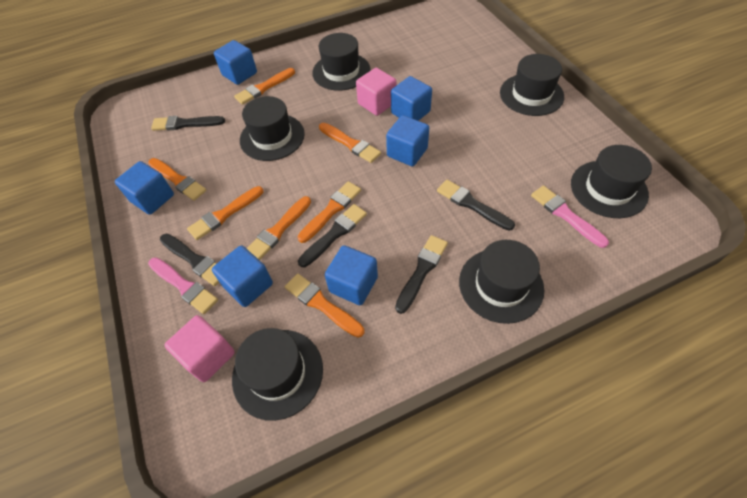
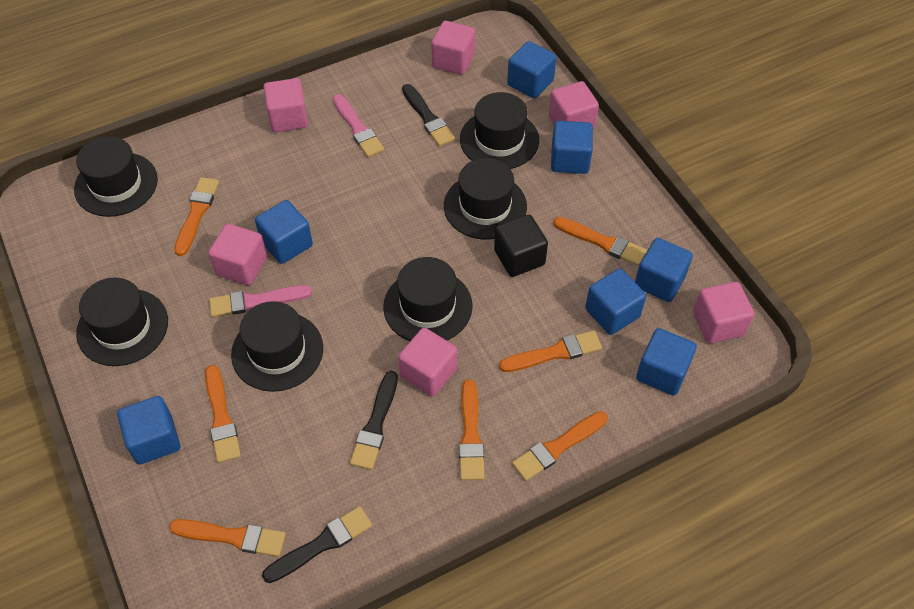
black brush: 5 -> 3
black cube: 0 -> 1
blue cube: 6 -> 7
pink cube: 2 -> 6

